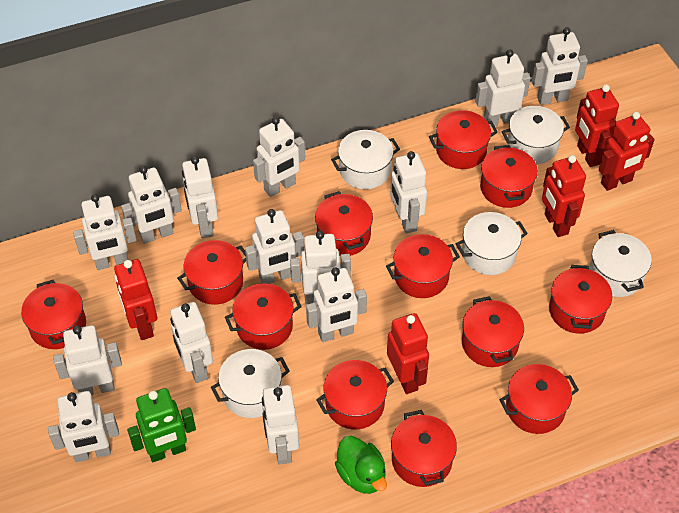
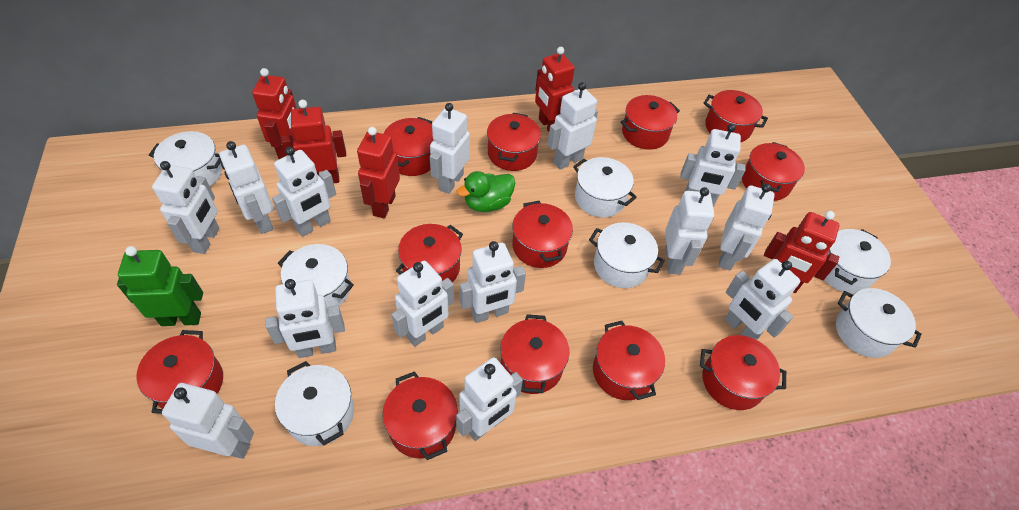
white pot: 5 -> 7

